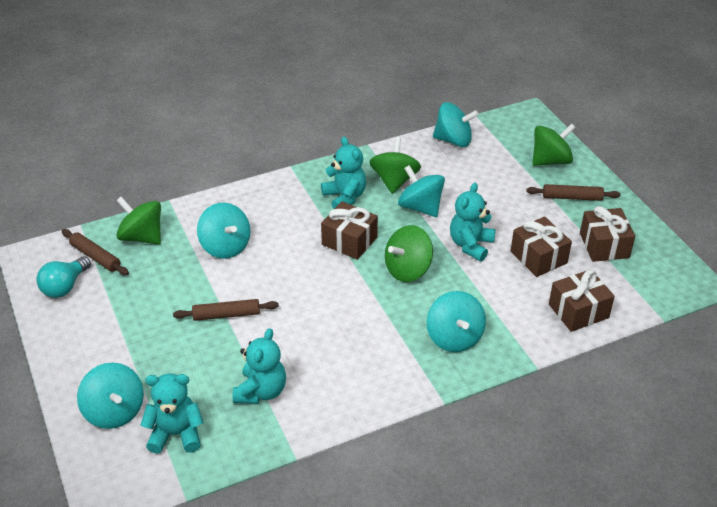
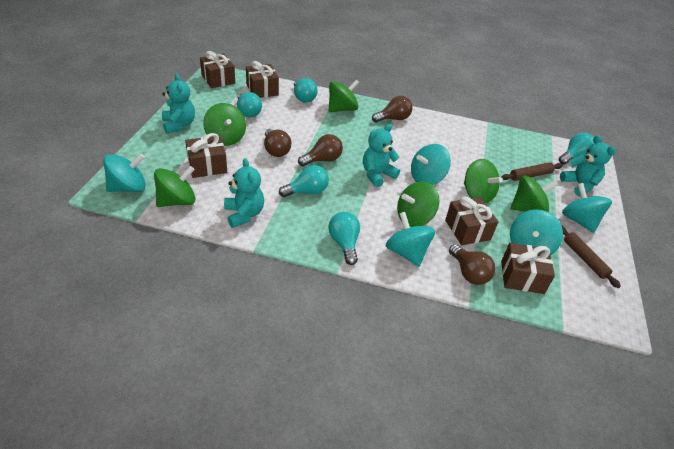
brown gift: 4 -> 5
brown light bulb: 0 -> 4
brown rolling pin: 3 -> 2
green spinning top: 4 -> 6
turquoise light bulb: 1 -> 5

